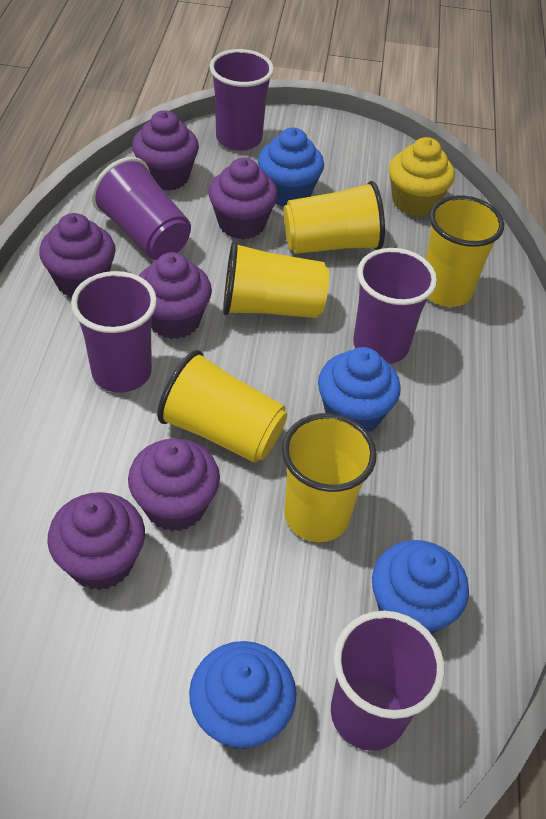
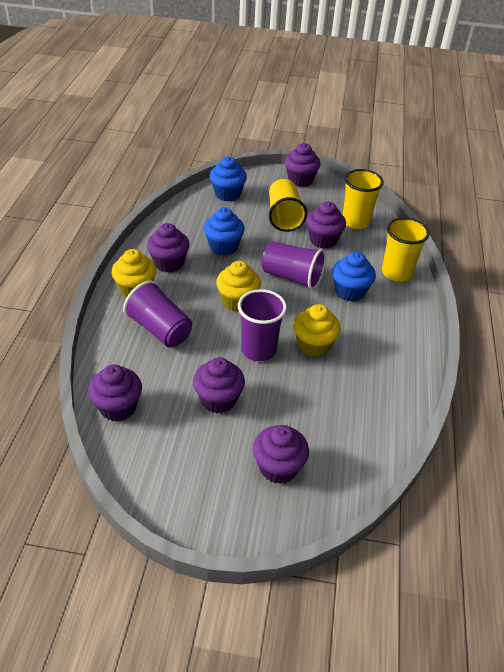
blue cupcake: 4 -> 3
purple cup: 5 -> 3
yellow cup: 5 -> 3
yellow cupcake: 1 -> 3

